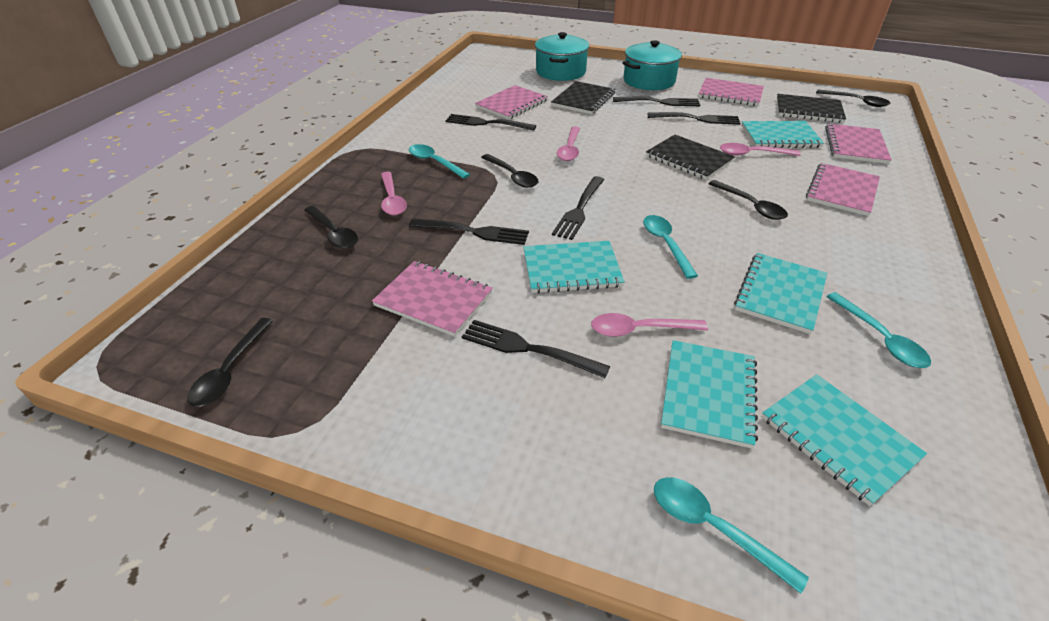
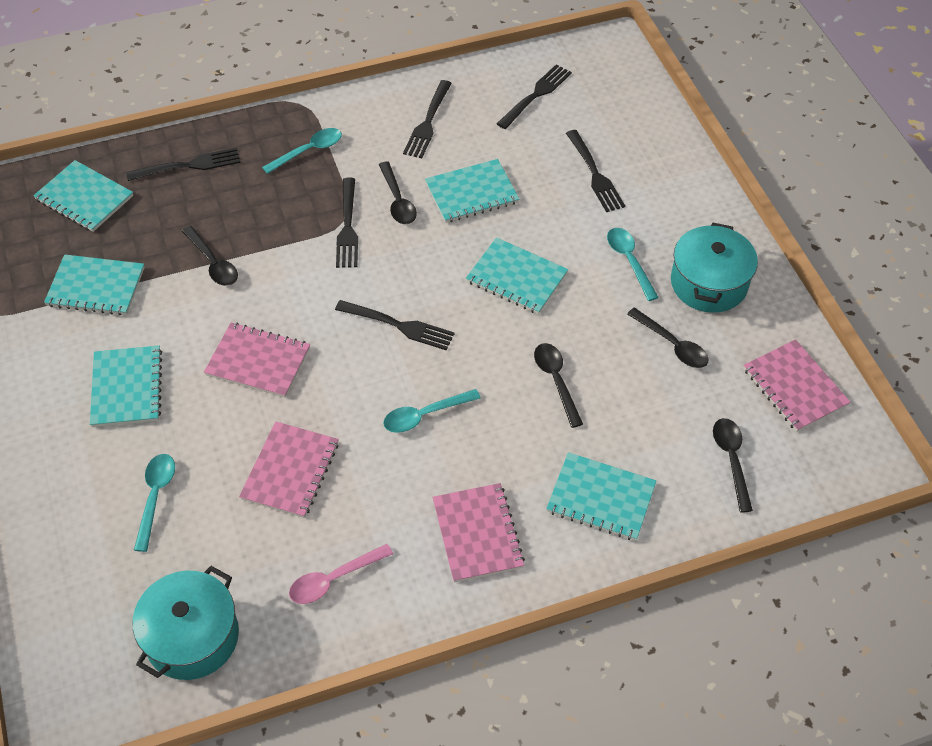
black notebook: 3 -> 0
pink notebook: 5 -> 4
pink spoon: 4 -> 1
turquoise notebook: 5 -> 6

